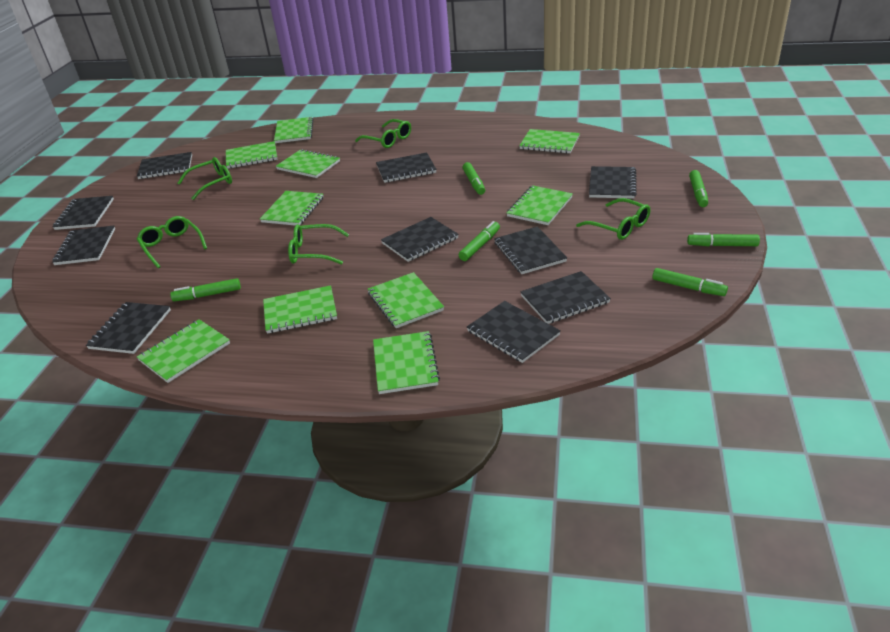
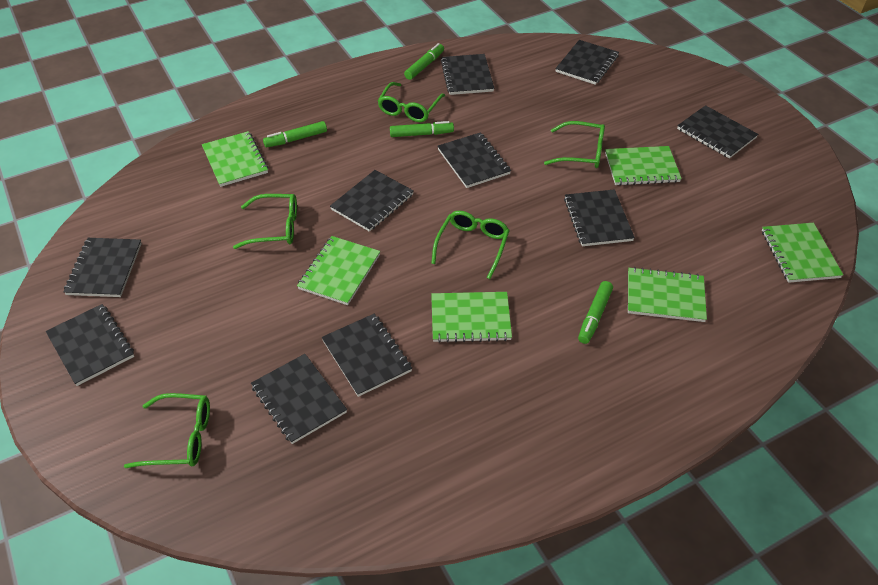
green marker: 6 -> 4
green notebook: 10 -> 6

